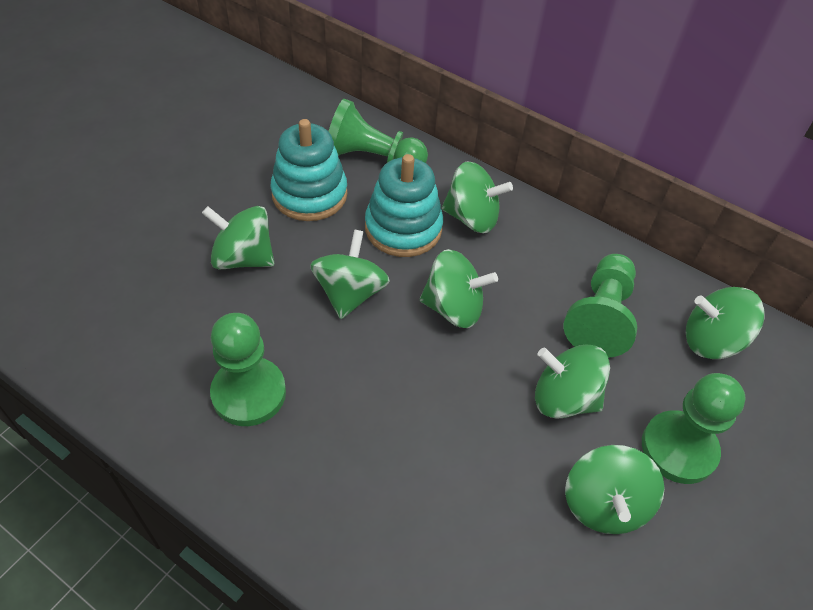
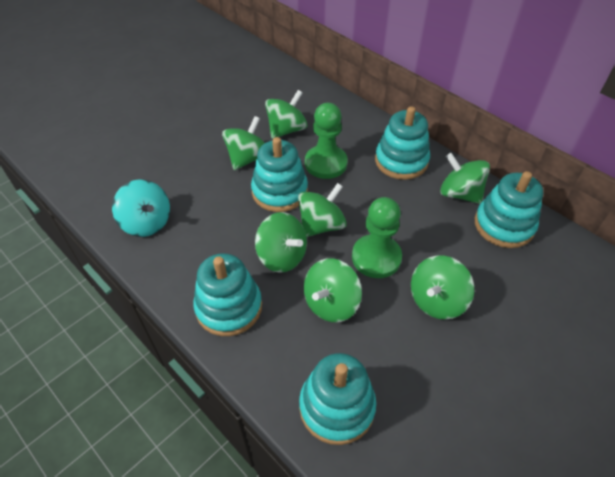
green pawn: 4 -> 2
turquoise spinning top: 0 -> 1
turquoise stacking toy: 2 -> 5

